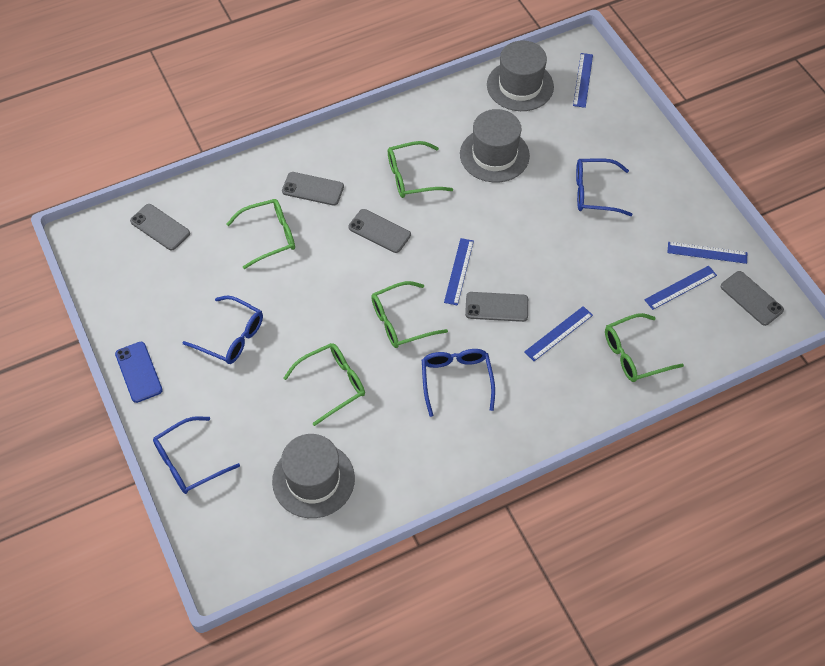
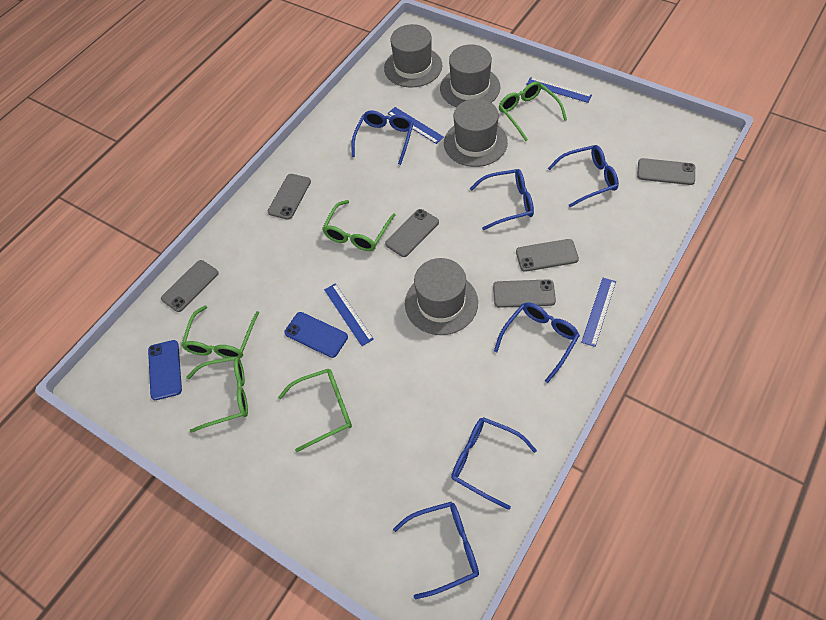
blue glasses: 4 -> 6
blue phone: 1 -> 2
blue ruler: 5 -> 4
grey hat: 3 -> 4
grey phone: 5 -> 6

